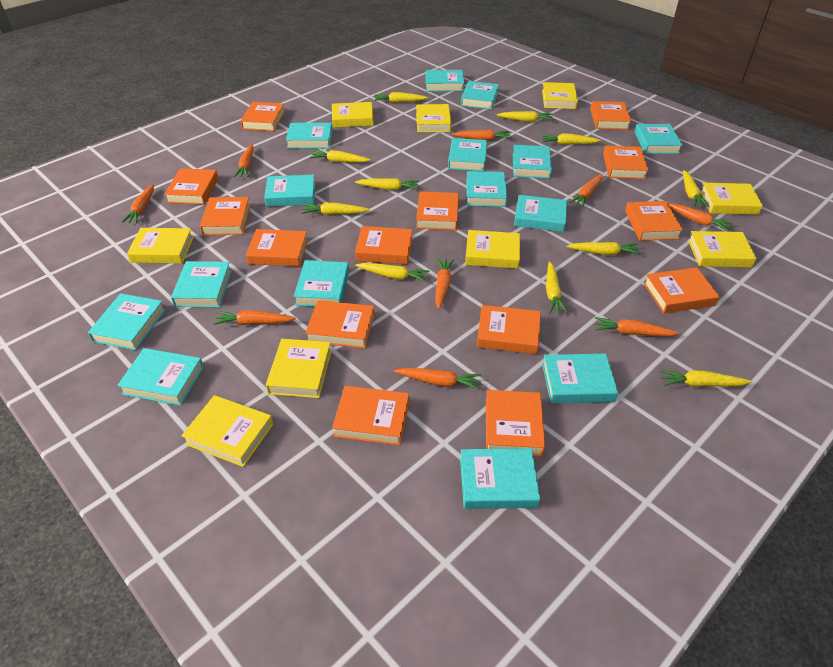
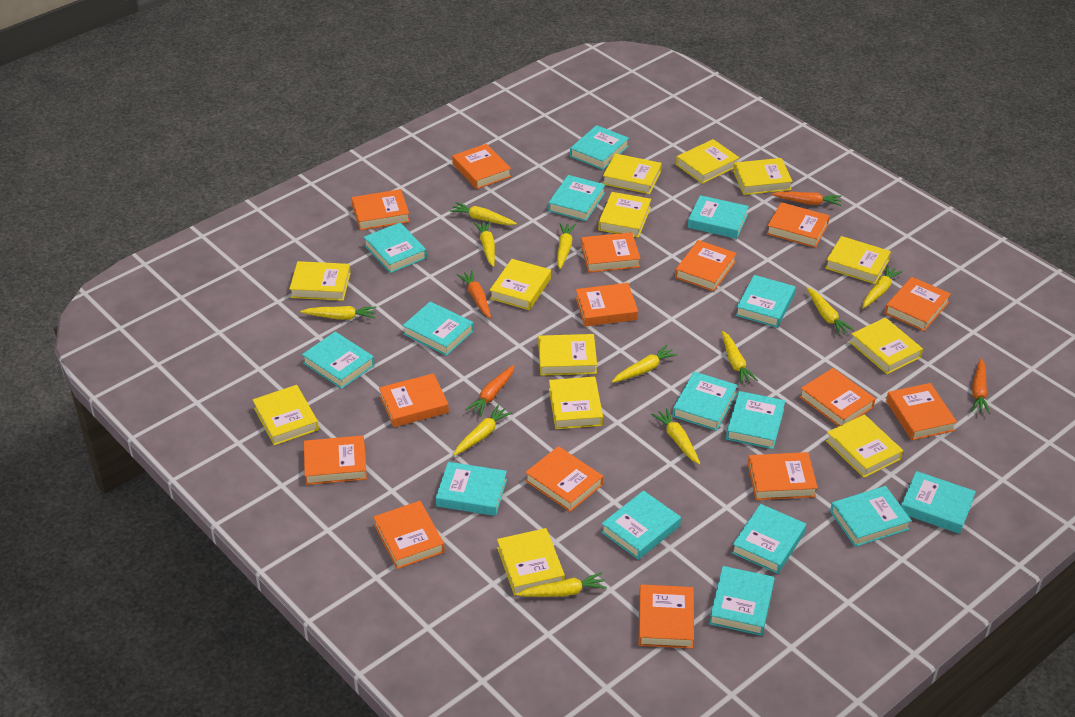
orange book: 14 -> 15
orange carrot: 9 -> 4
yellow book: 9 -> 13

